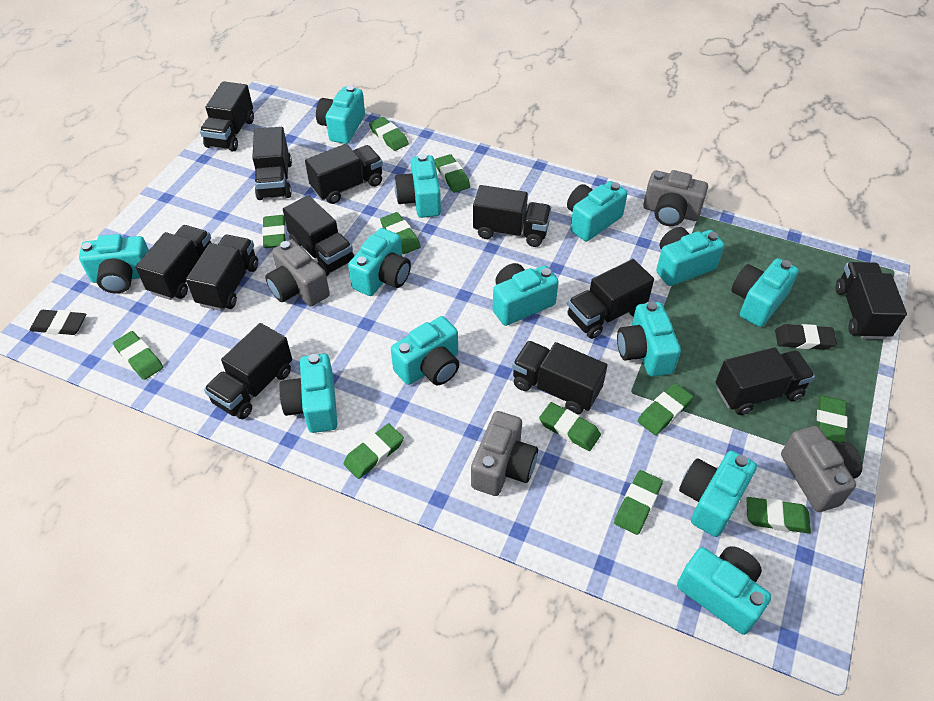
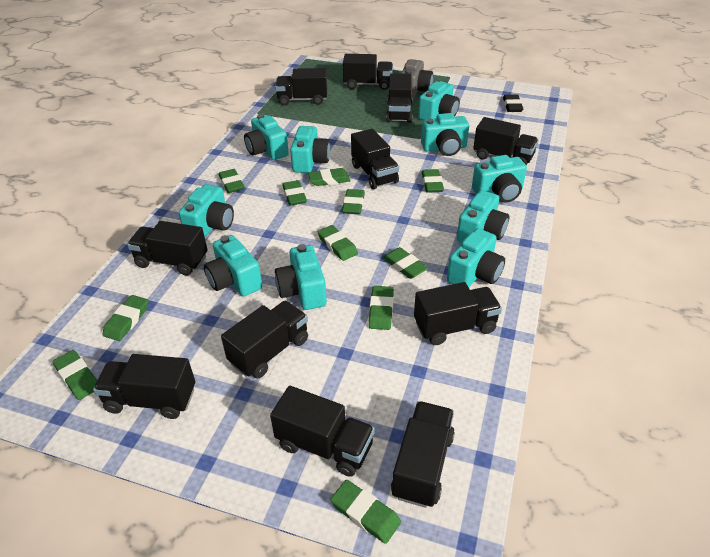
black eraser: 2 -> 1
black truck: 12 -> 11
grey camera: 4 -> 1
turquoise camera: 13 -> 10

